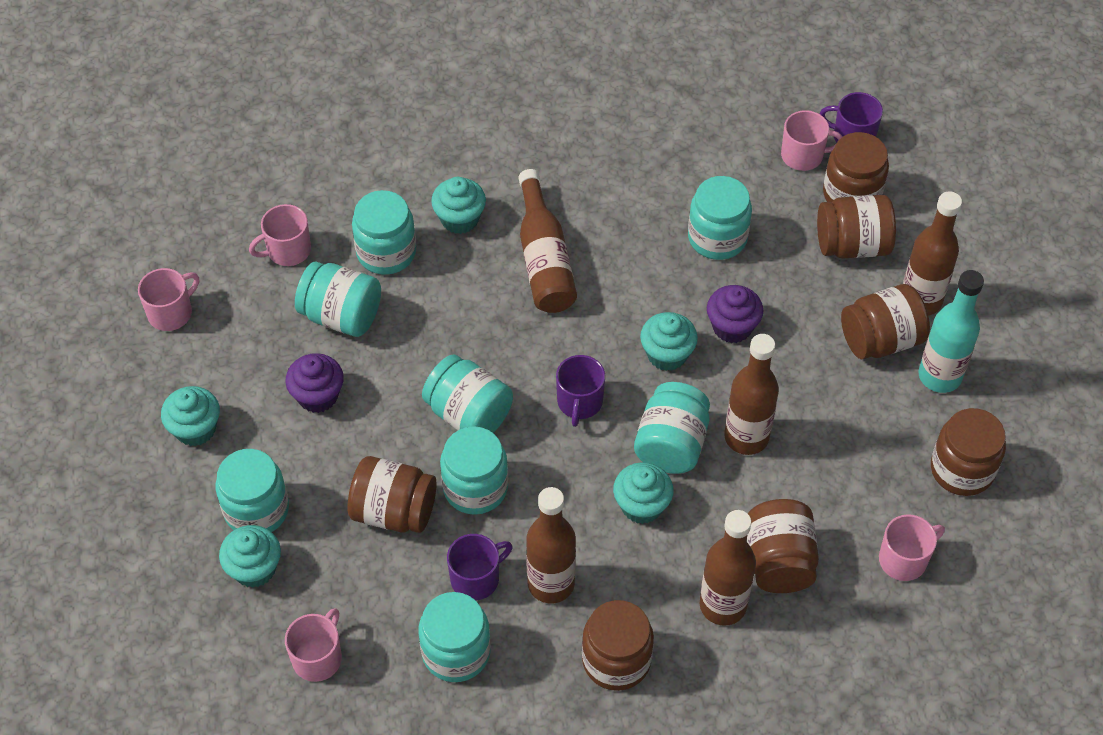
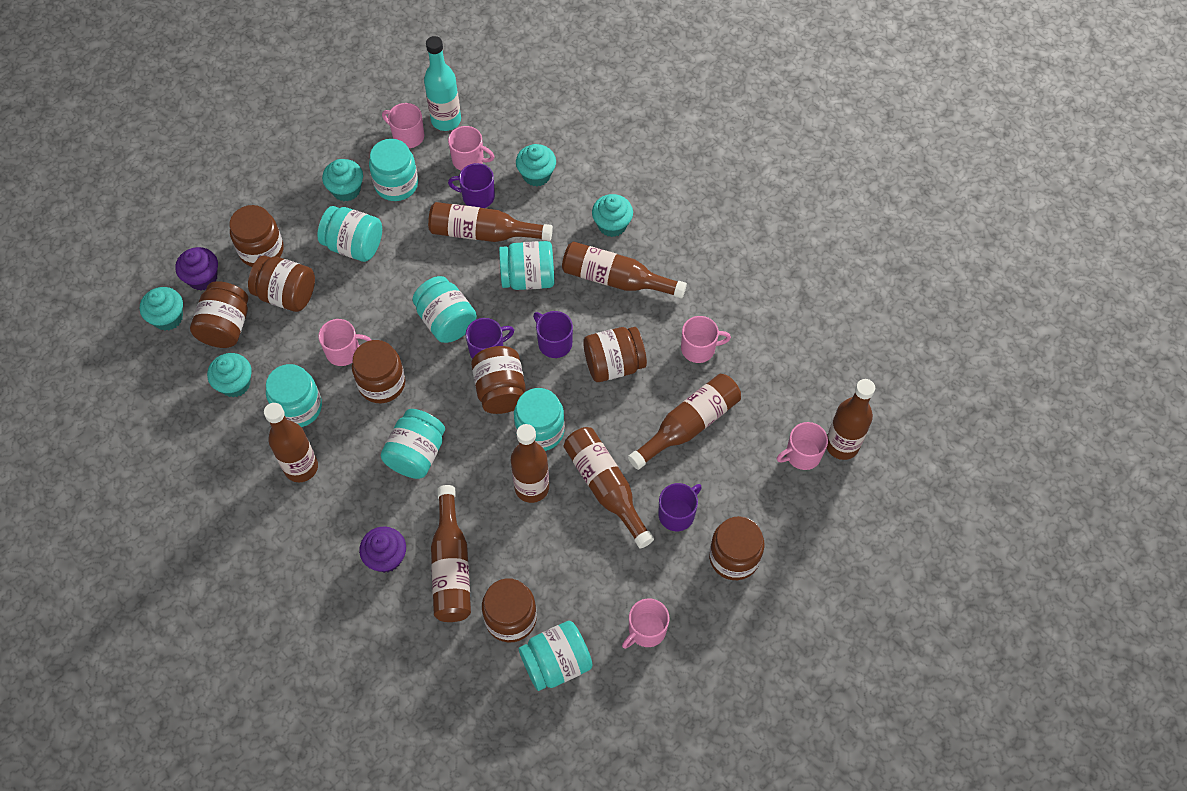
brown bottle: 5 -> 8
brown jar: 7 -> 8
pink mug: 5 -> 6
purple mug: 3 -> 4

